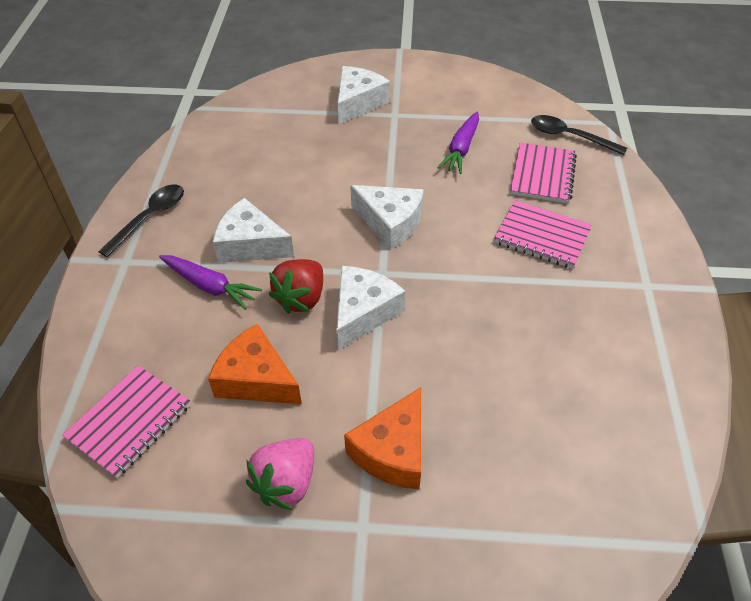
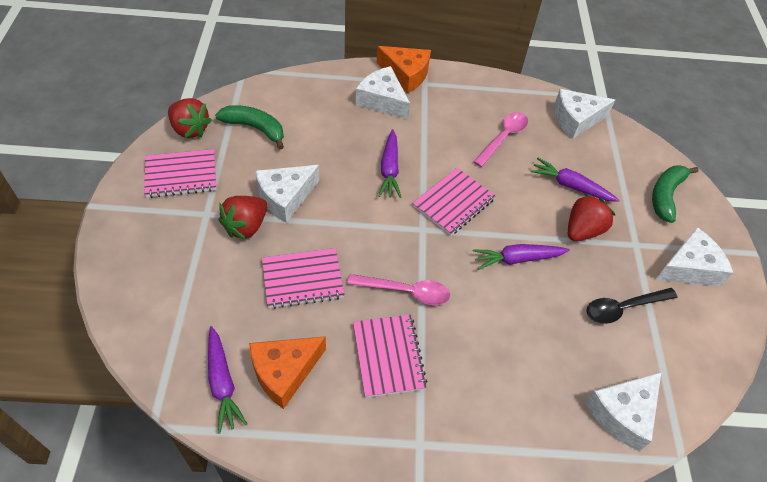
black spoon: 2 -> 1
green banana: 0 -> 2
pink notebook: 3 -> 4
pink spoon: 0 -> 2
pink strawberry: 1 -> 0
purple carrot: 2 -> 4
red strawberry: 1 -> 3
white cheese: 4 -> 5

